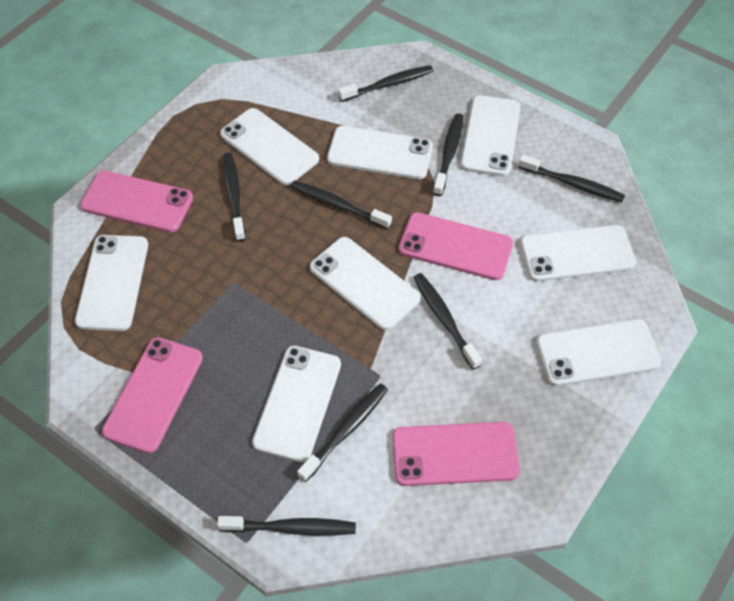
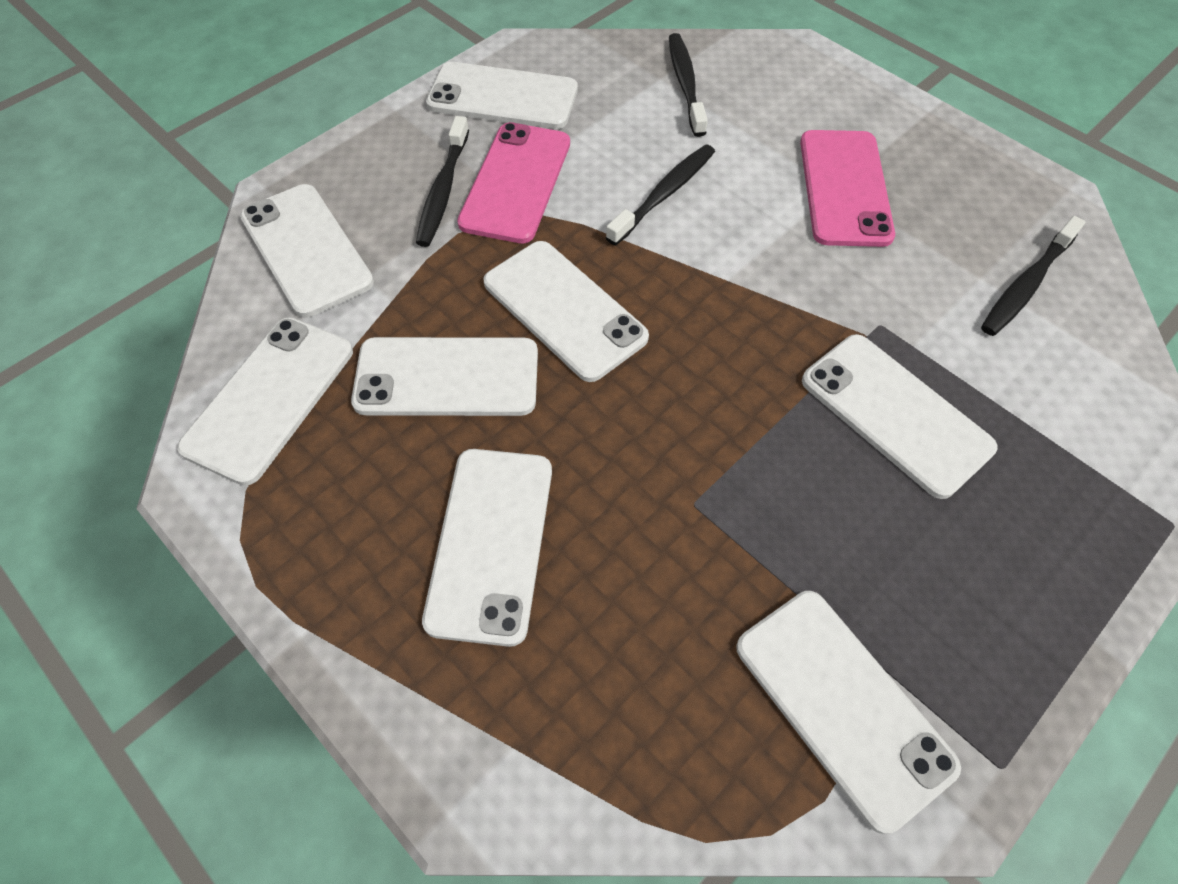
black toothbrush: 8 -> 4
pink phone: 4 -> 2

